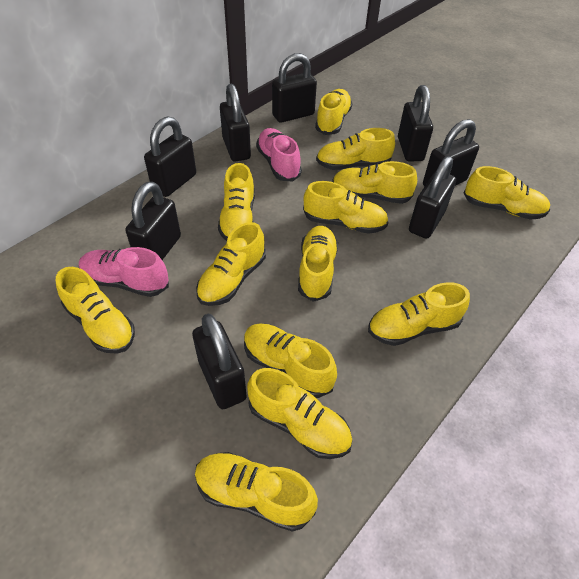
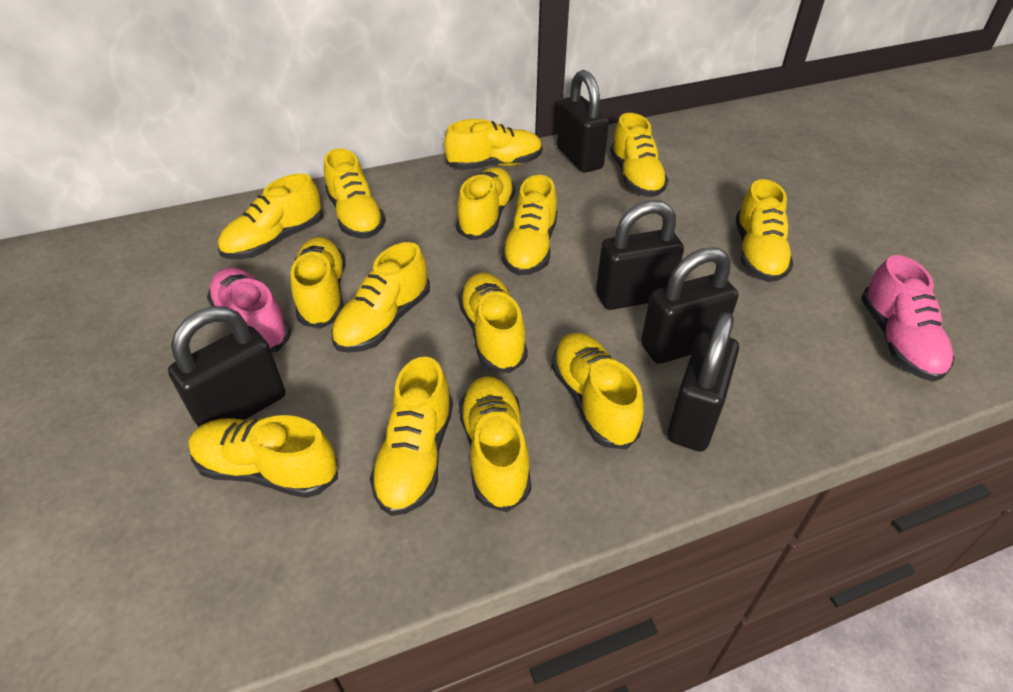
black padlock: 8 -> 5
yellow shoe: 13 -> 14

